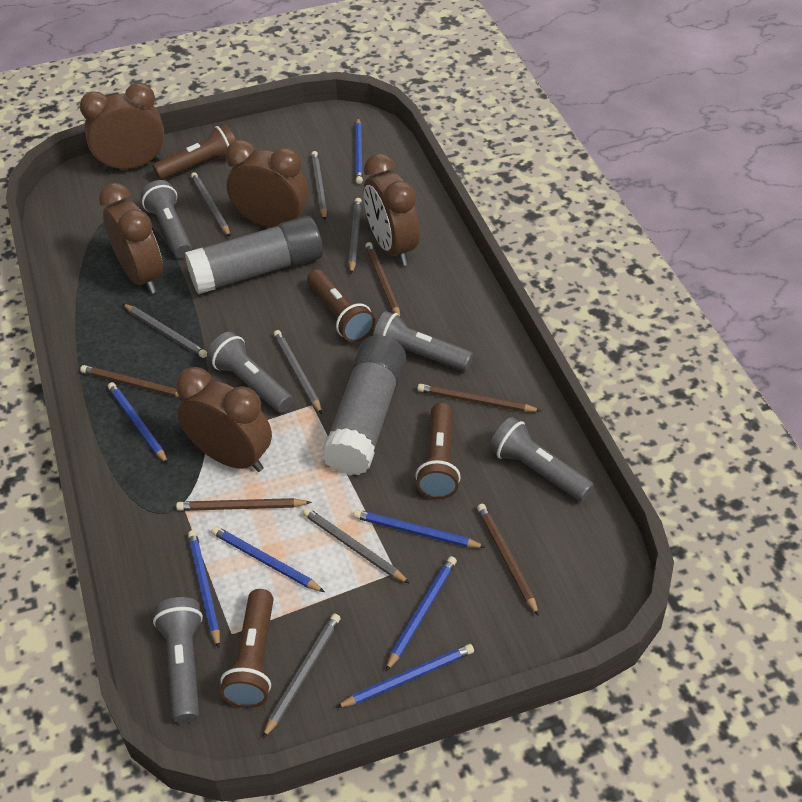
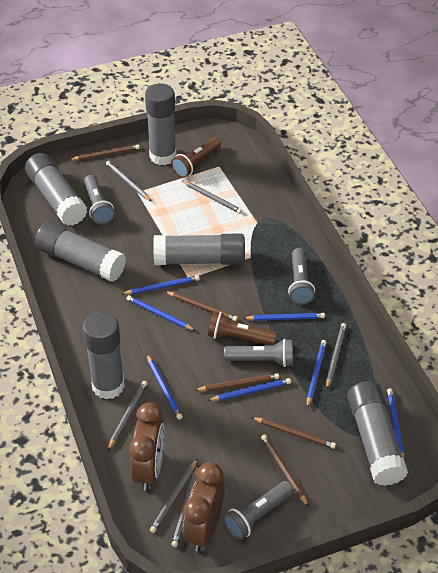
brown clock: 5 -> 2
brown flashlight: 4 -> 2
grey flashlight: 5 -> 4
grey glue stick: 2 -> 6
grey pencil: 7 -> 6

